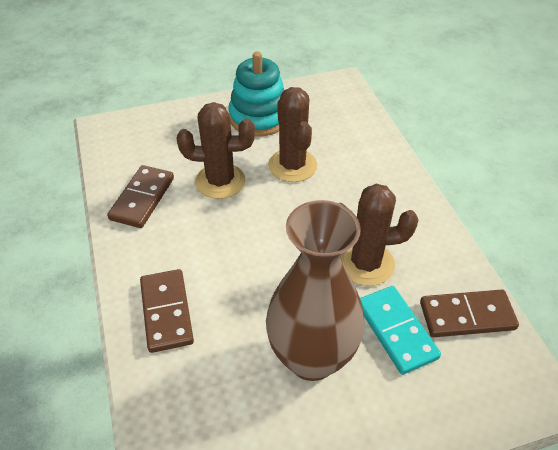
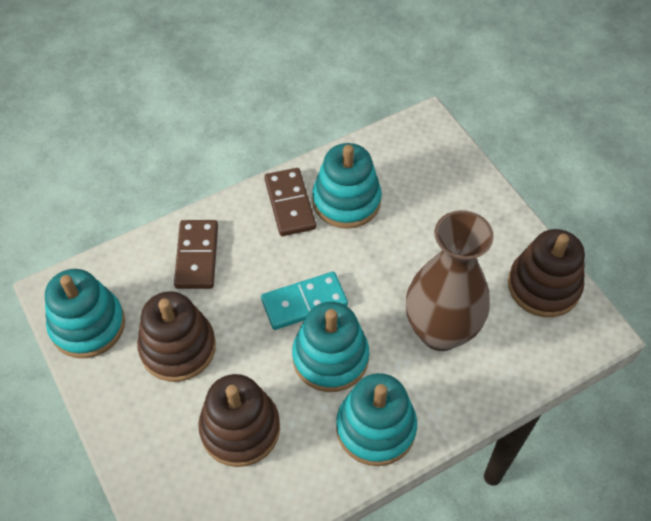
brown cactus: 3 -> 0
brown domino: 3 -> 2
brown stacking toy: 0 -> 3
turquoise stacking toy: 1 -> 4

